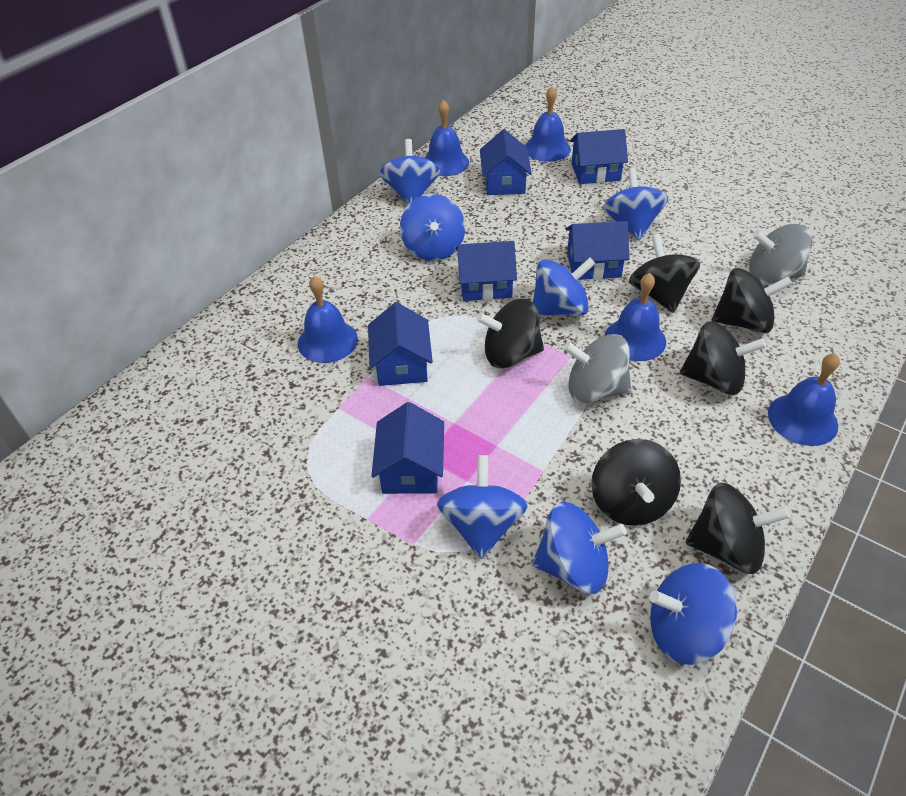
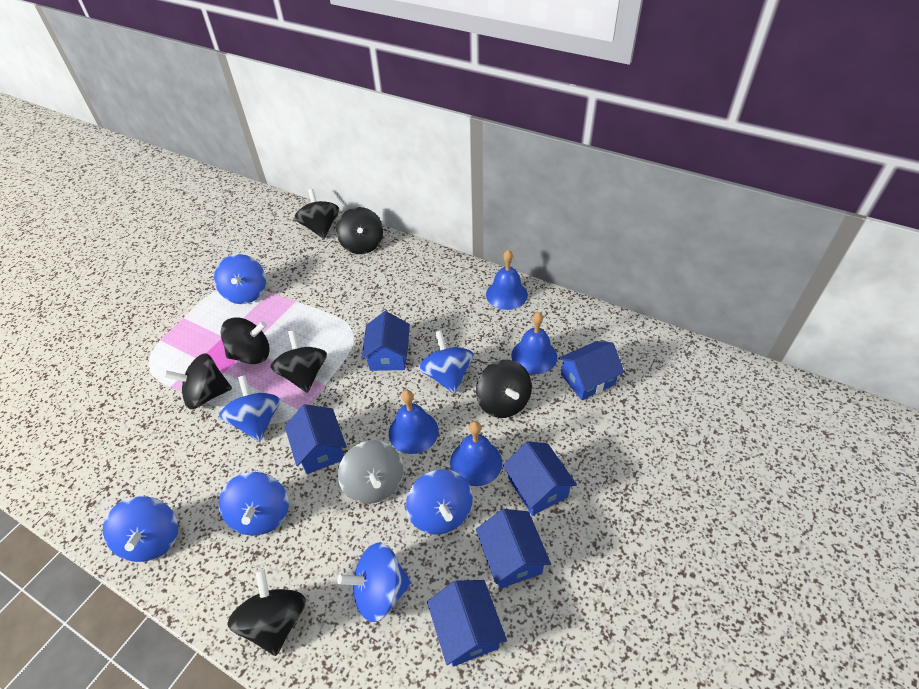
black spinning top: 6 -> 7
blue bell: 5 -> 4
grey spinning top: 2 -> 1

